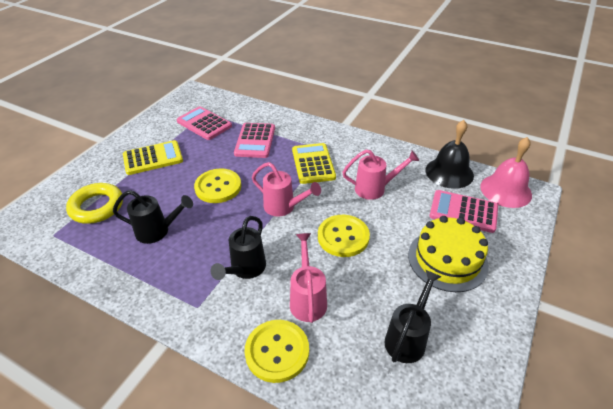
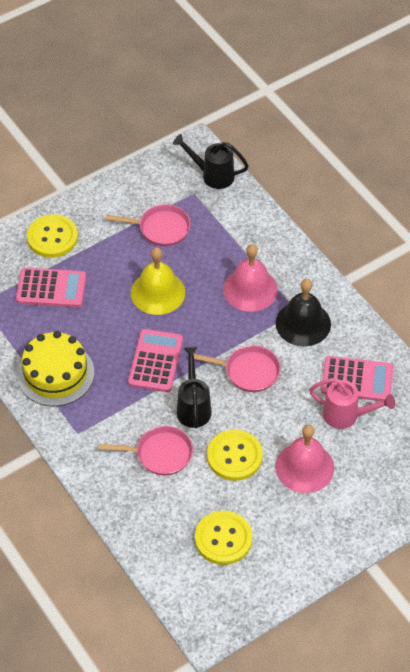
black watering can: 3 -> 2
pink bell: 1 -> 2
pink pan: 0 -> 3
pink watering can: 3 -> 1
yellow bell: 0 -> 1
yellow calculator: 2 -> 0
yellow ring: 1 -> 0

